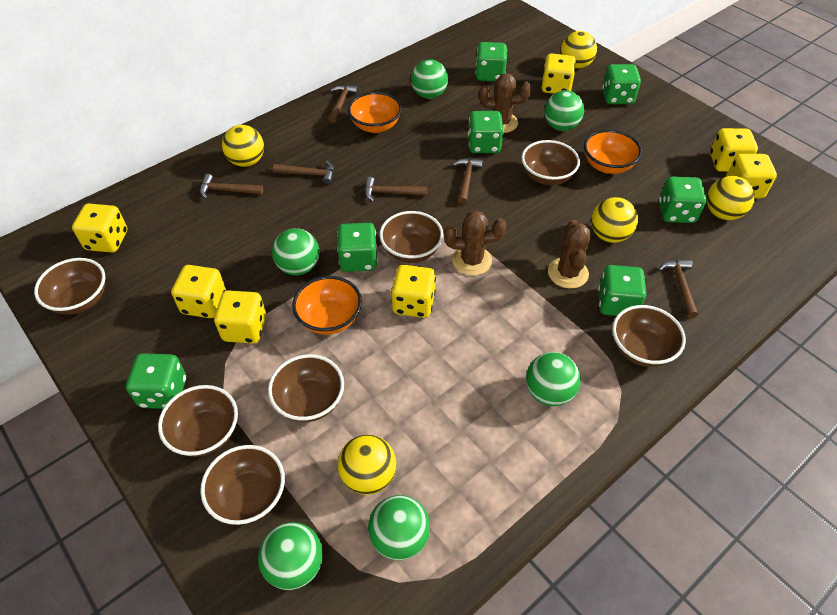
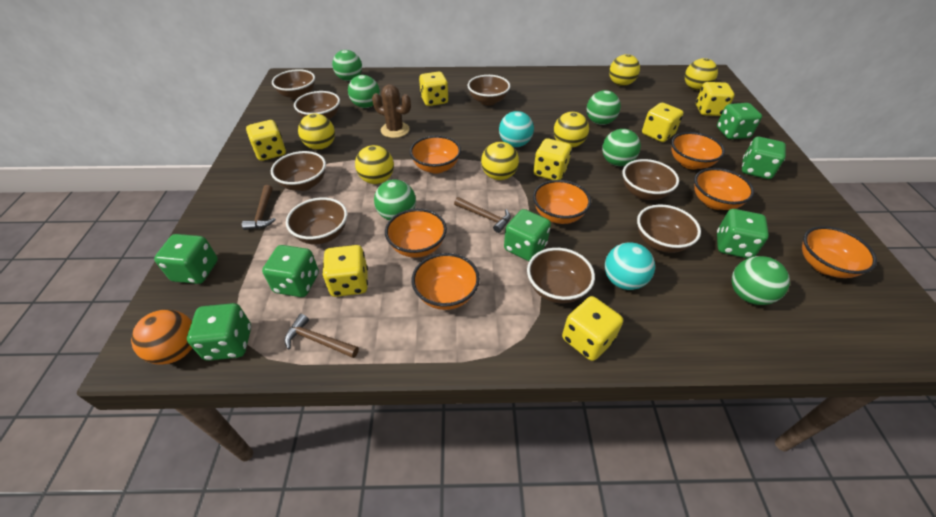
brown bowl: 7 -> 8
brown cactus: 3 -> 1
brown hammer: 6 -> 3
orange ball: 0 -> 1
orange bowl: 3 -> 7
turquoise ball: 0 -> 2
yellow ball: 5 -> 6

